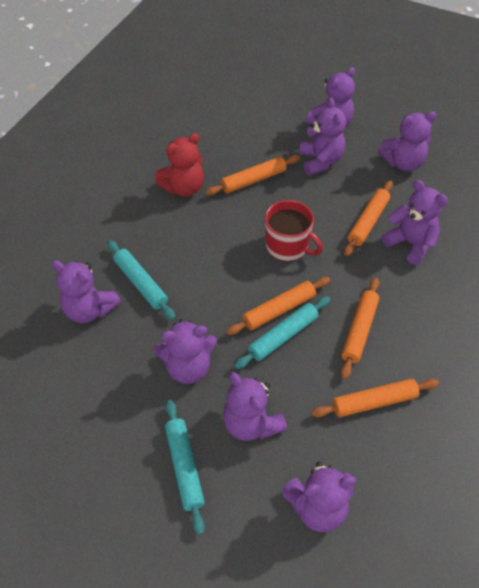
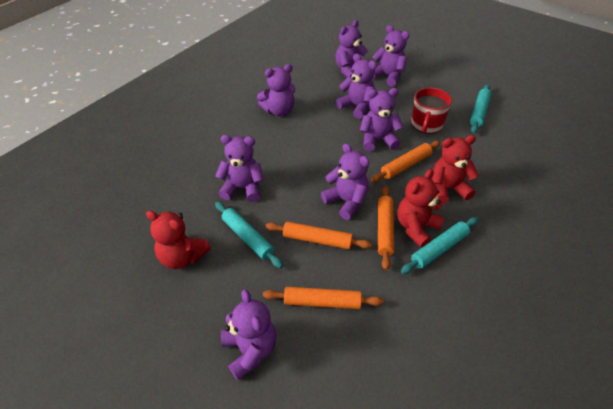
orange rolling pin: 5 -> 4
red teddy bear: 1 -> 3

